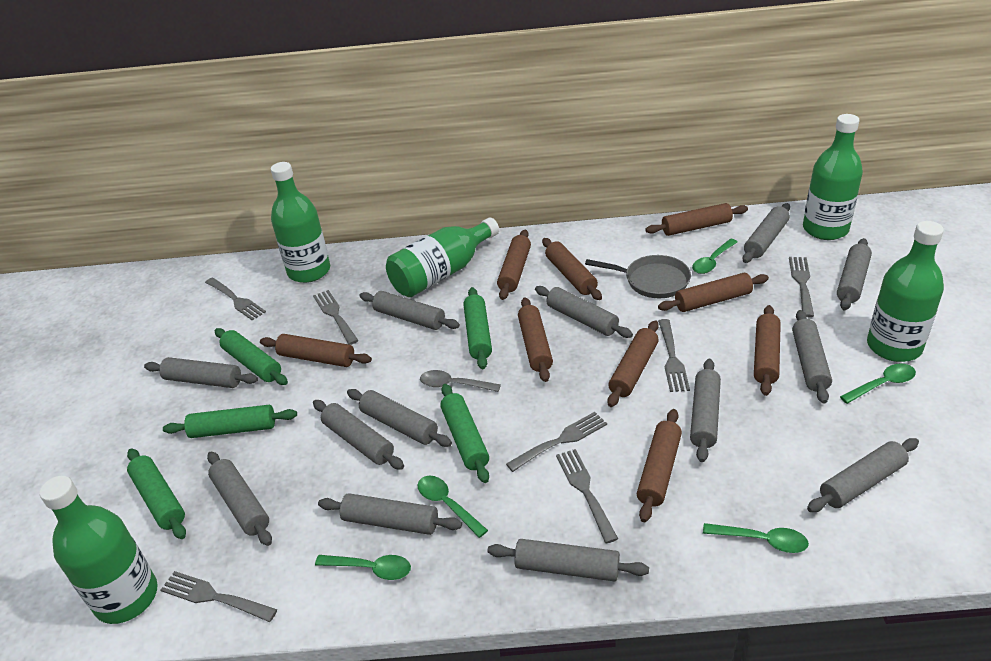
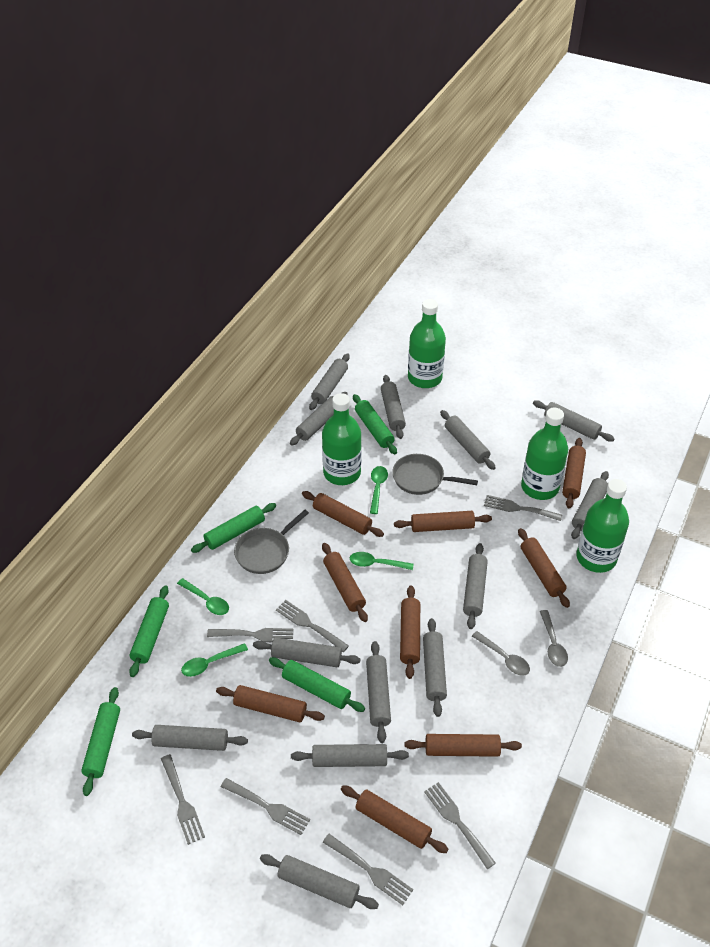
green bottle: 5 -> 4
green spoon: 5 -> 4
grey pan: 1 -> 2
grey spoon: 1 -> 2

